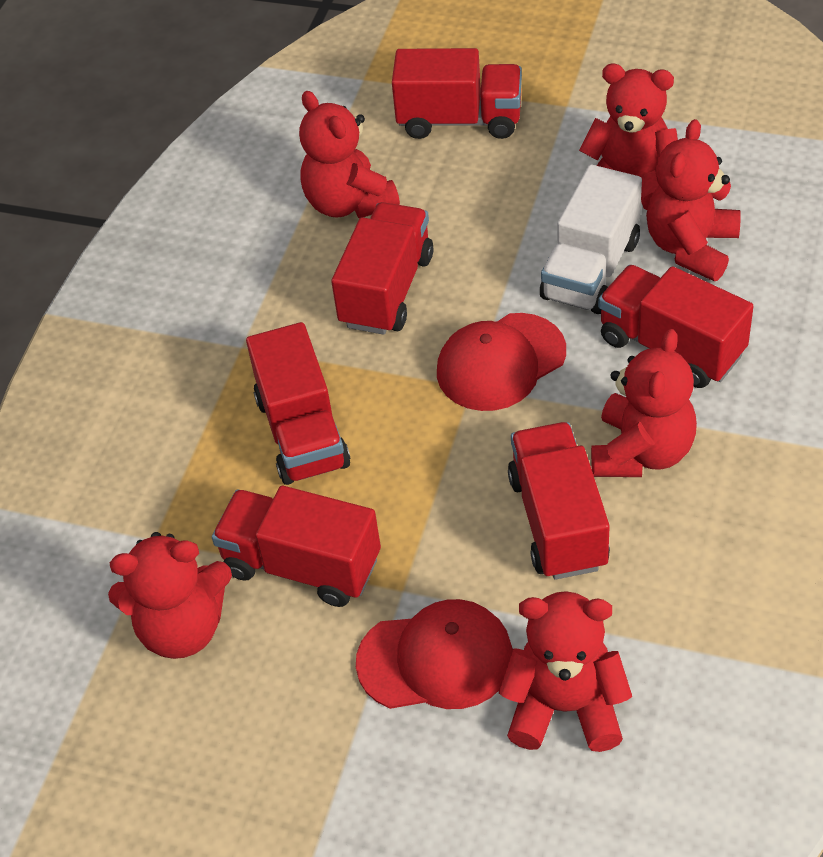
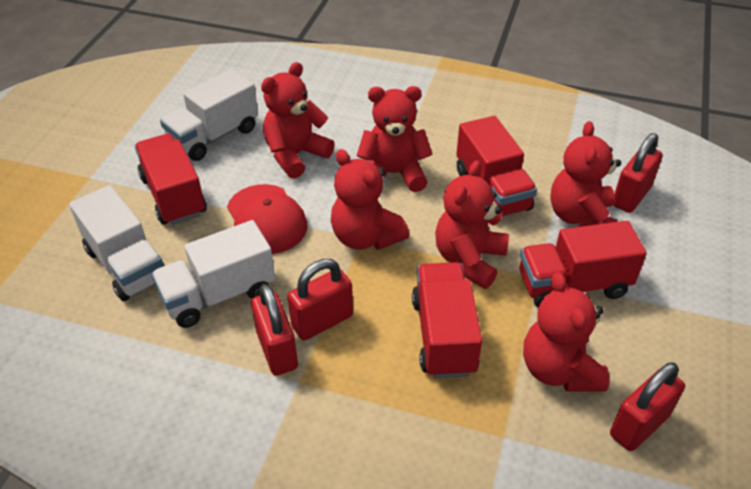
red cap: 2 -> 1
red padlock: 0 -> 4
red truck: 6 -> 4
white truck: 1 -> 3

